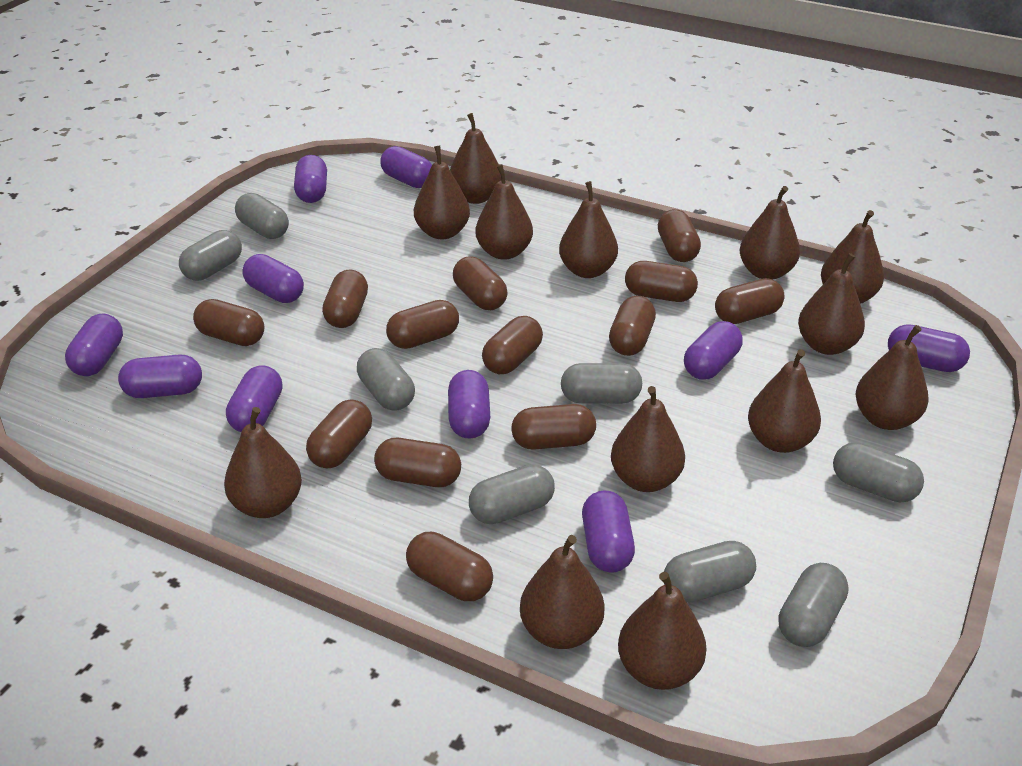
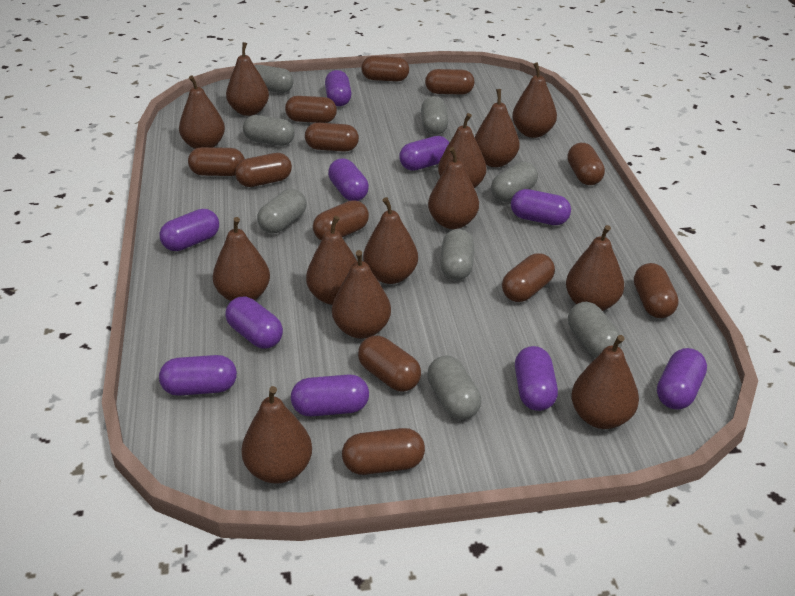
brown capsule: 13 -> 12

